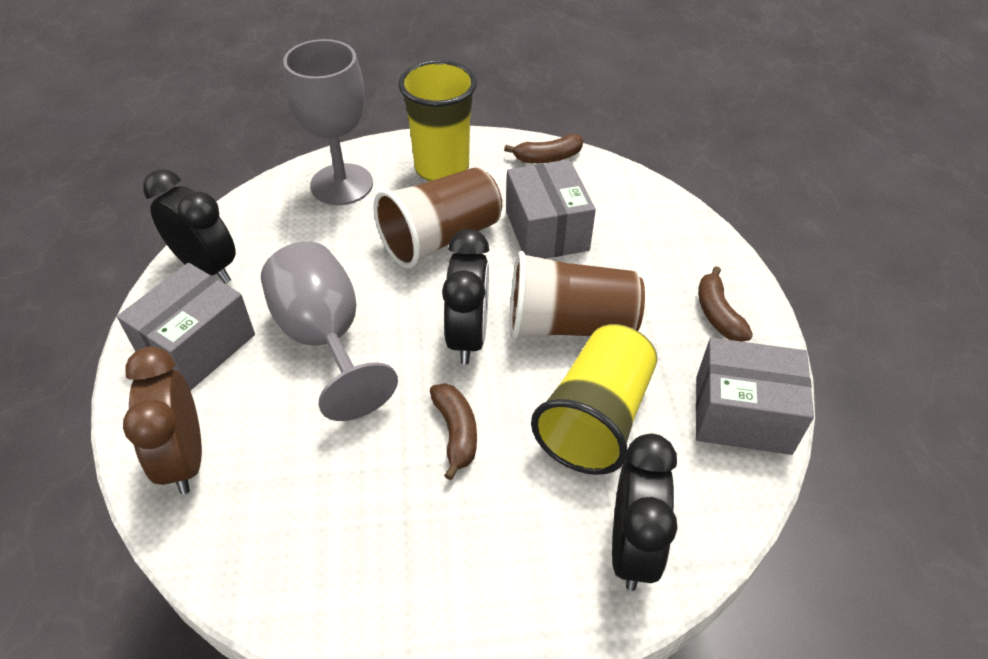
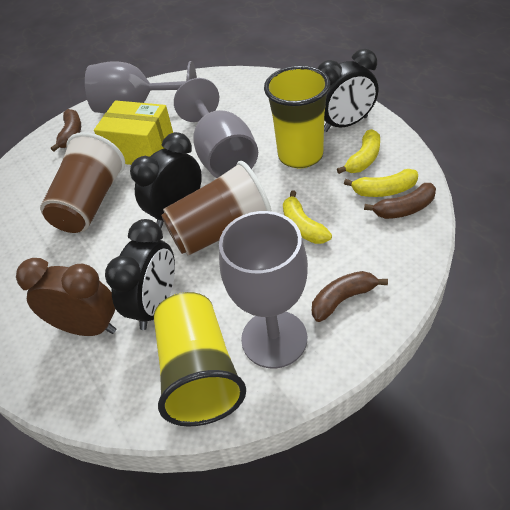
grey box: 3 -> 0
grey goblet: 2 -> 3
yellow banana: 0 -> 3
yellow box: 0 -> 1

